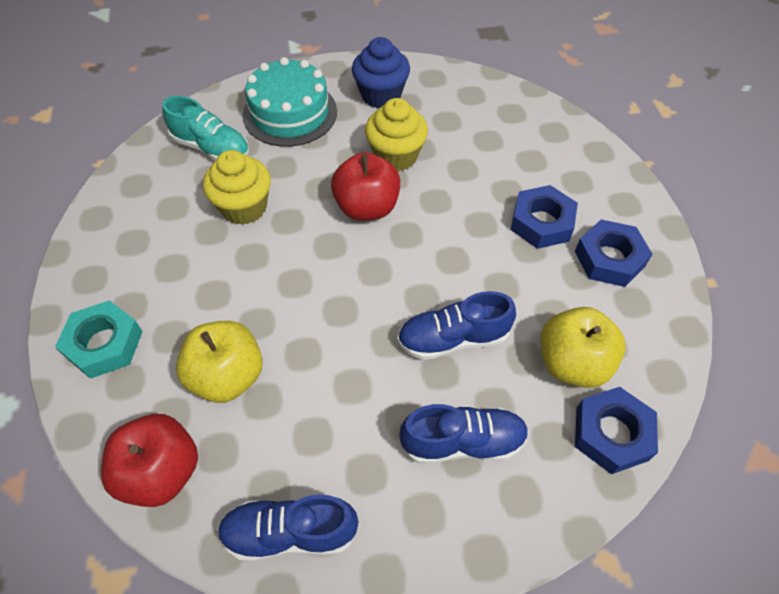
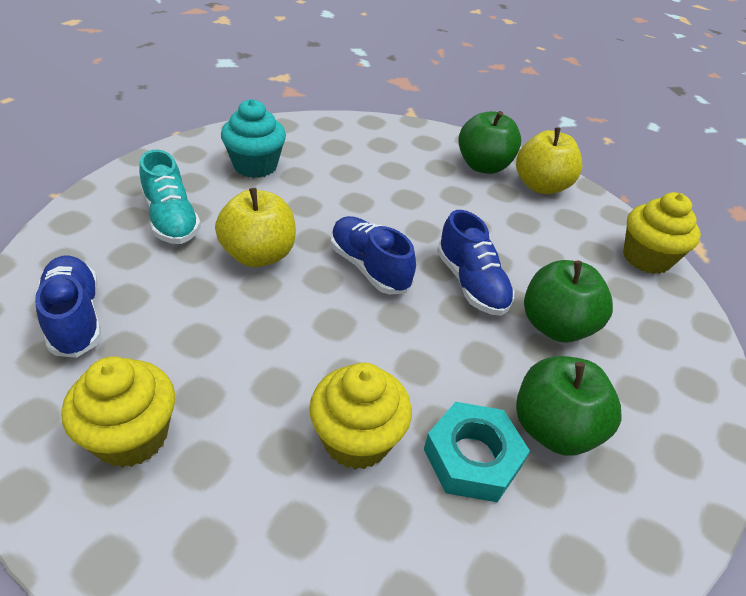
blue cupcake: 1 -> 0
blue nut: 3 -> 0
green apple: 0 -> 3
red apple: 2 -> 0
turquoise cake: 1 -> 0
turquoise cupcake: 0 -> 1
yellow cupcake: 2 -> 3

